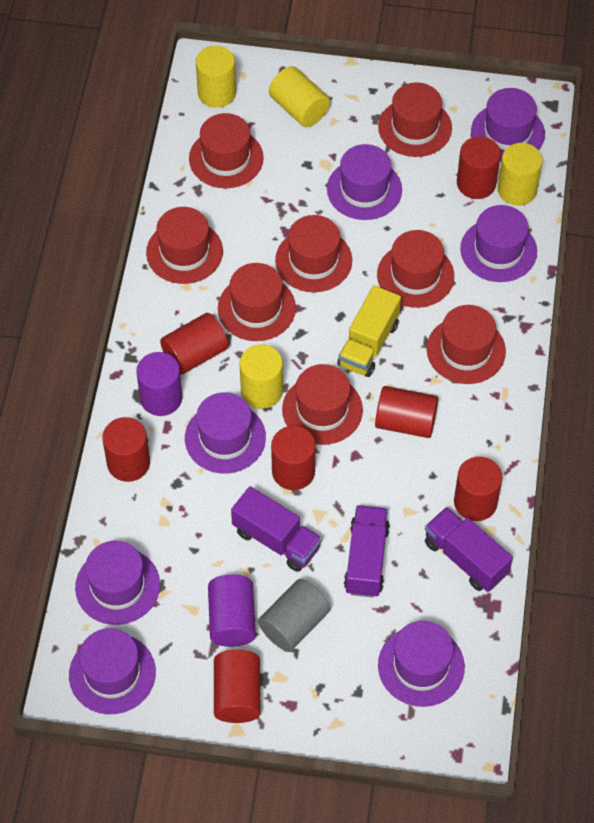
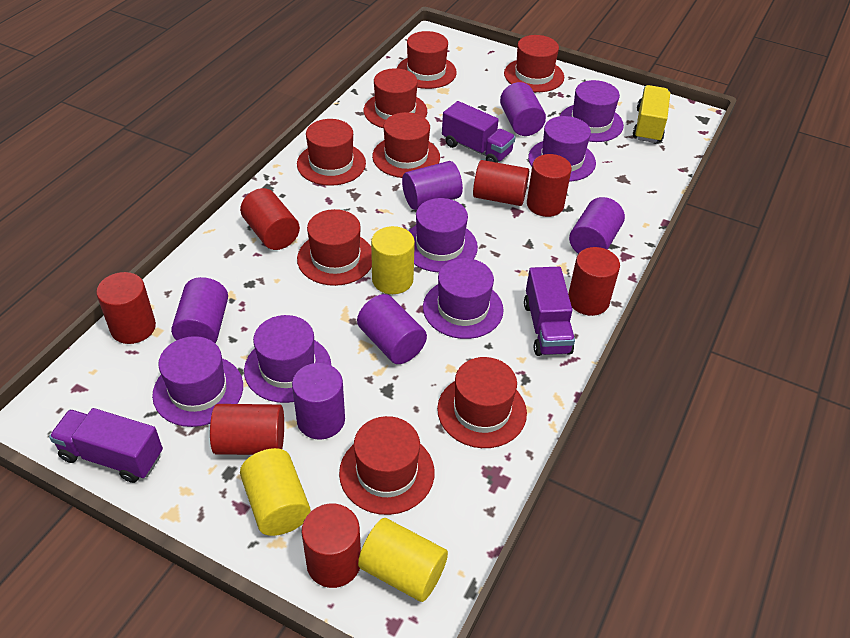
grey cylinder: 1 -> 0
purple cylinder: 2 -> 6
purple hat: 7 -> 6
yellow cylinder: 4 -> 3

